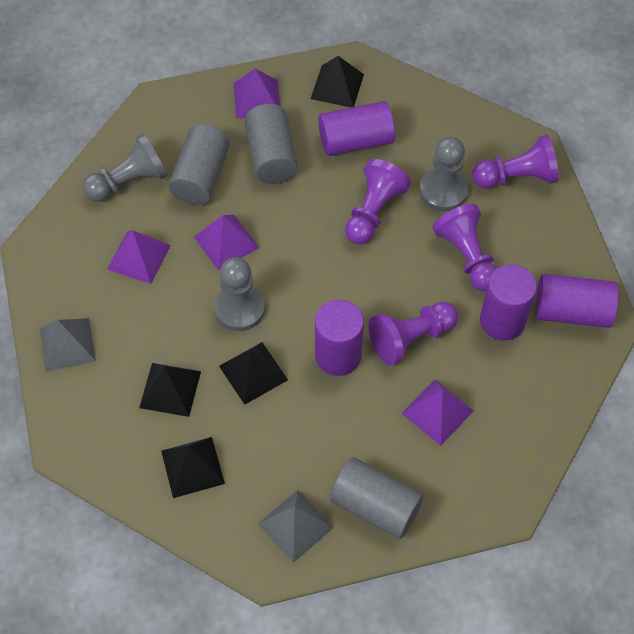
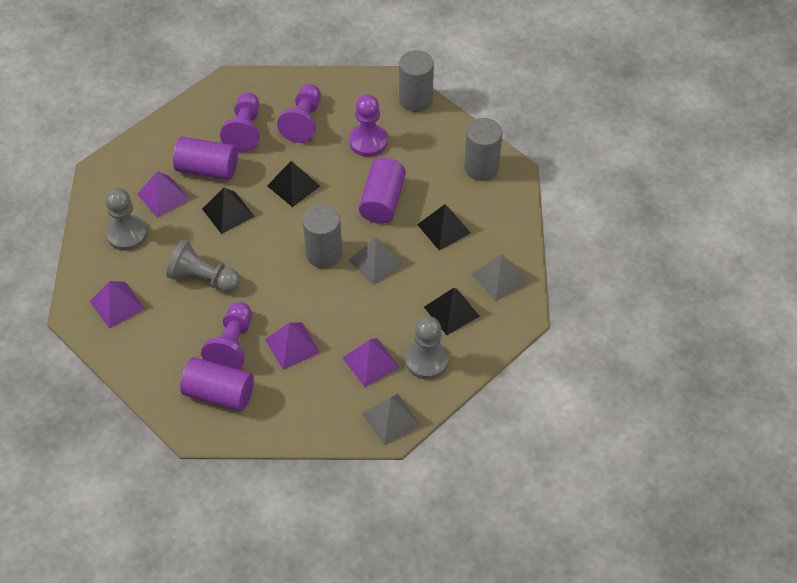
grey pyramid: 2 -> 3
purple cylinder: 4 -> 3

